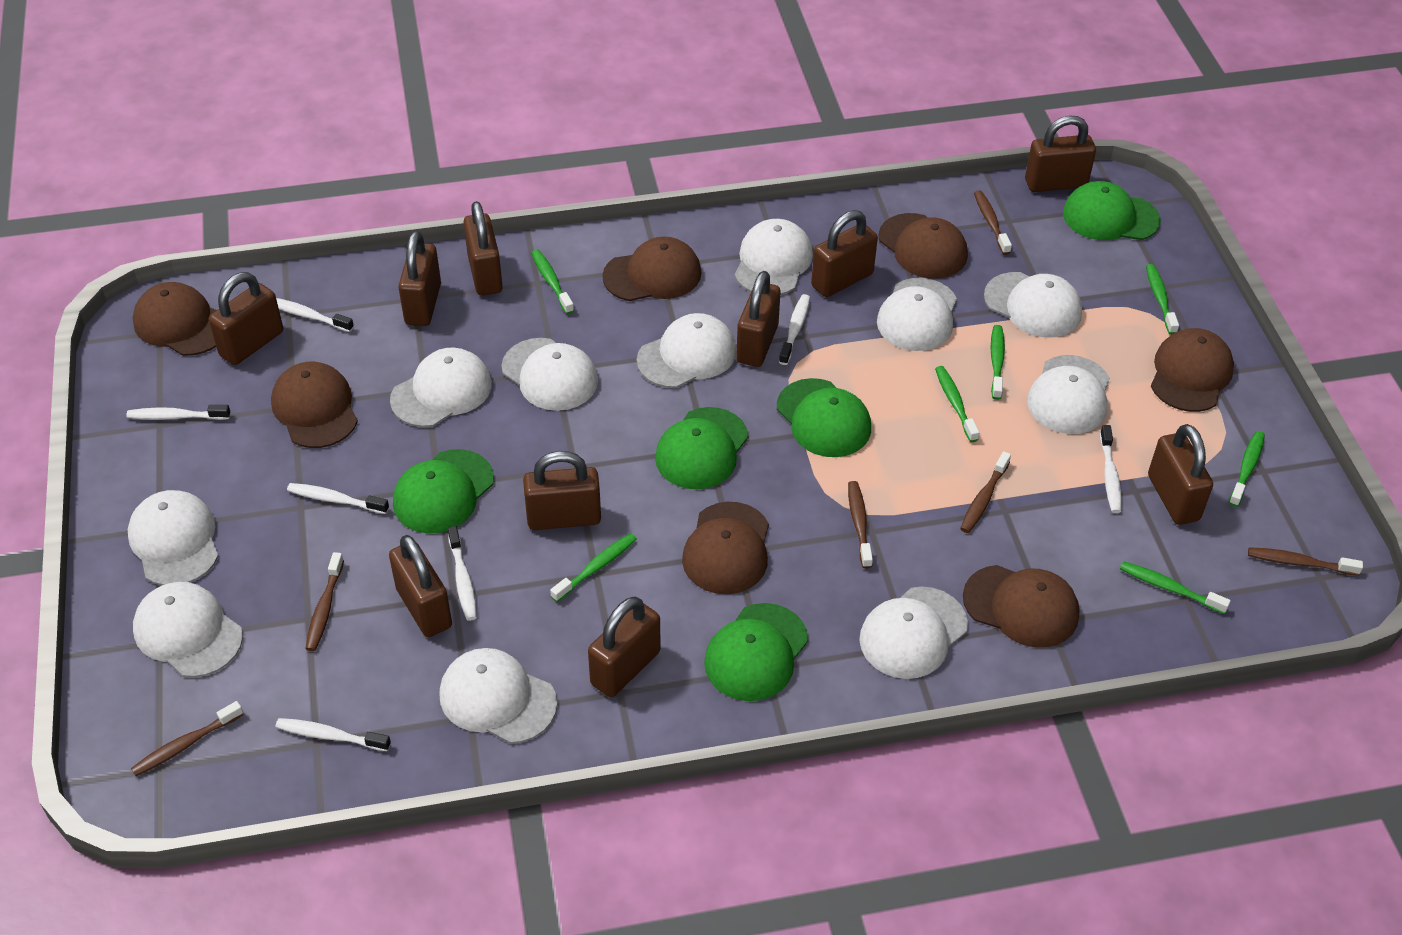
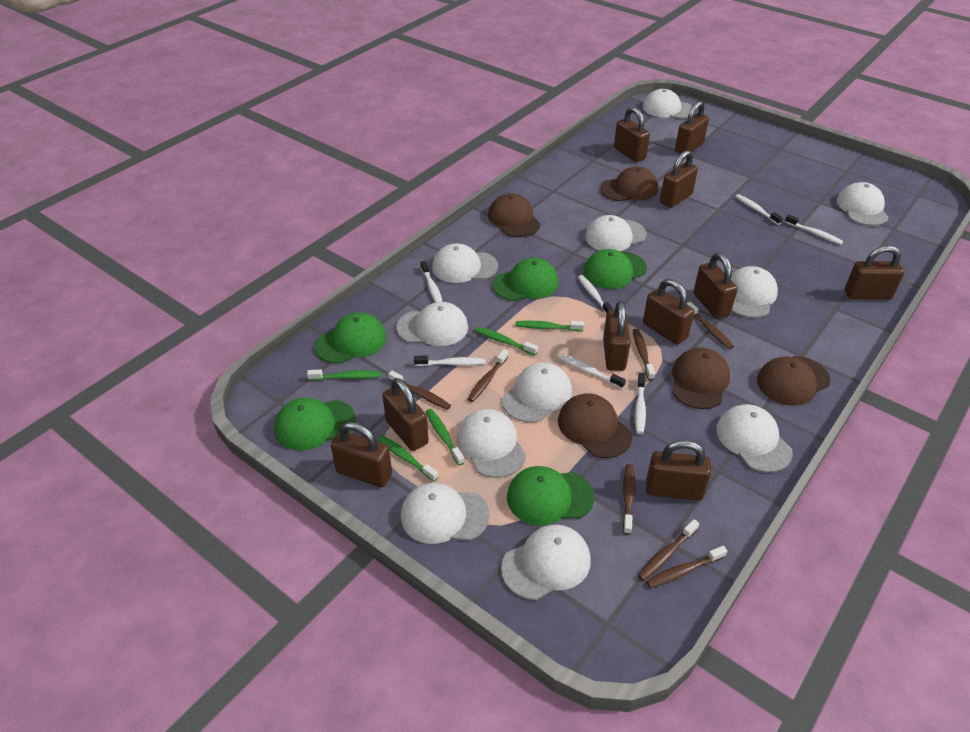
brown cap: 7 -> 5
brown toothbrush: 6 -> 7
green toothbrush: 7 -> 5

